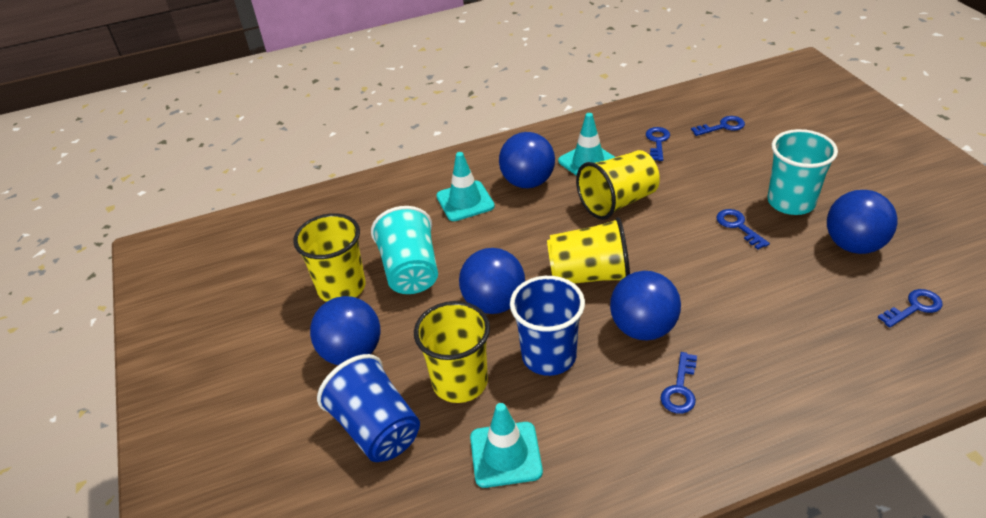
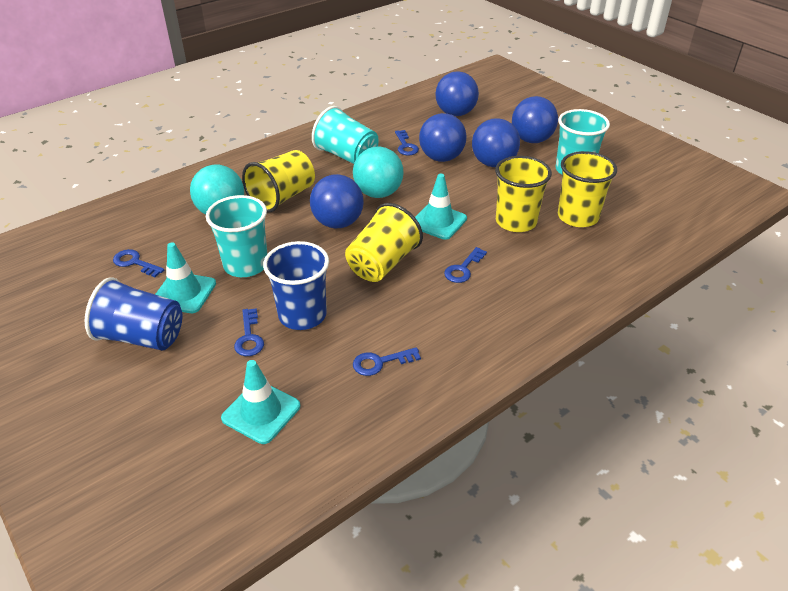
turquoise ball: 0 -> 2
turquoise cup: 2 -> 3

